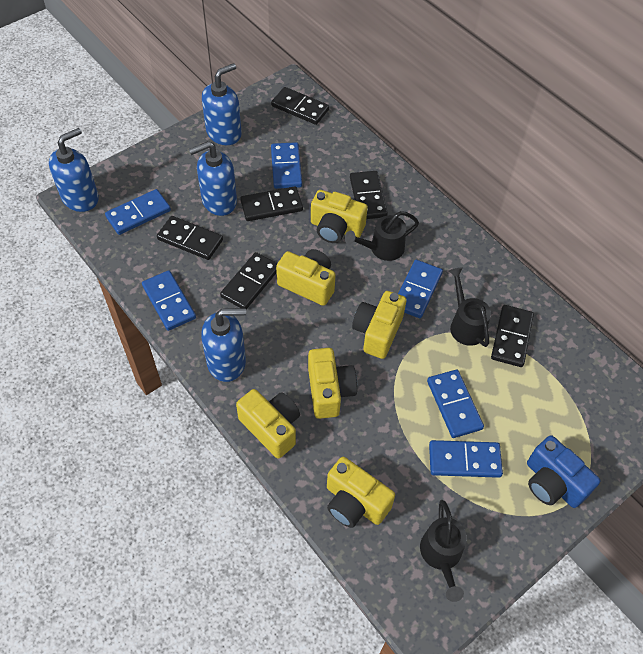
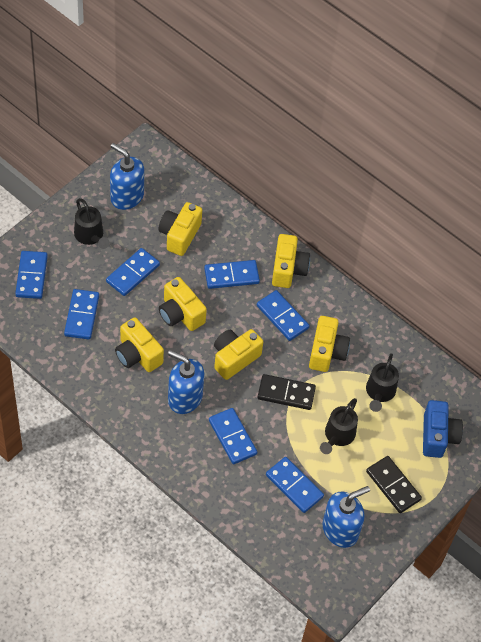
black domino: 6 -> 2
blue domino: 6 -> 7
blue soap dispenser: 4 -> 3

